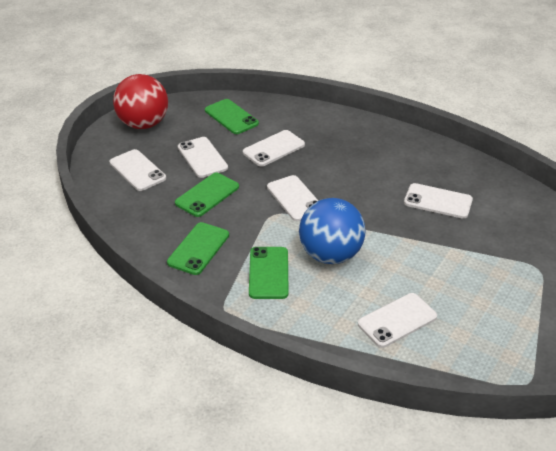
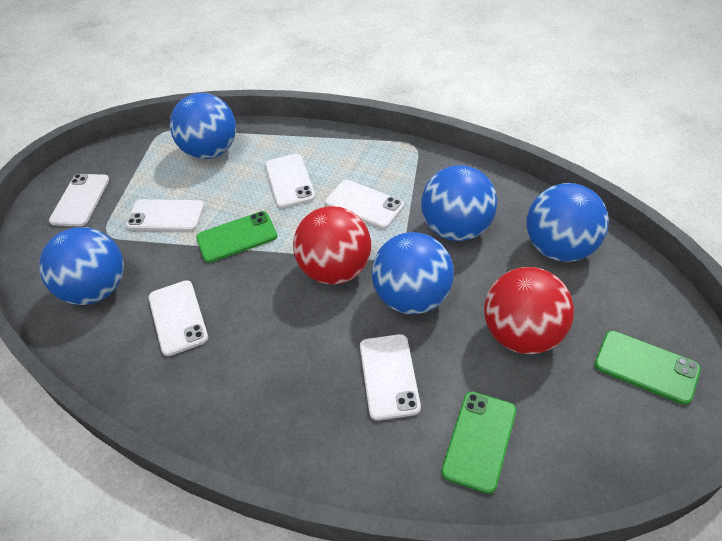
blue ball: 1 -> 5
green phone: 4 -> 3
red ball: 1 -> 2

